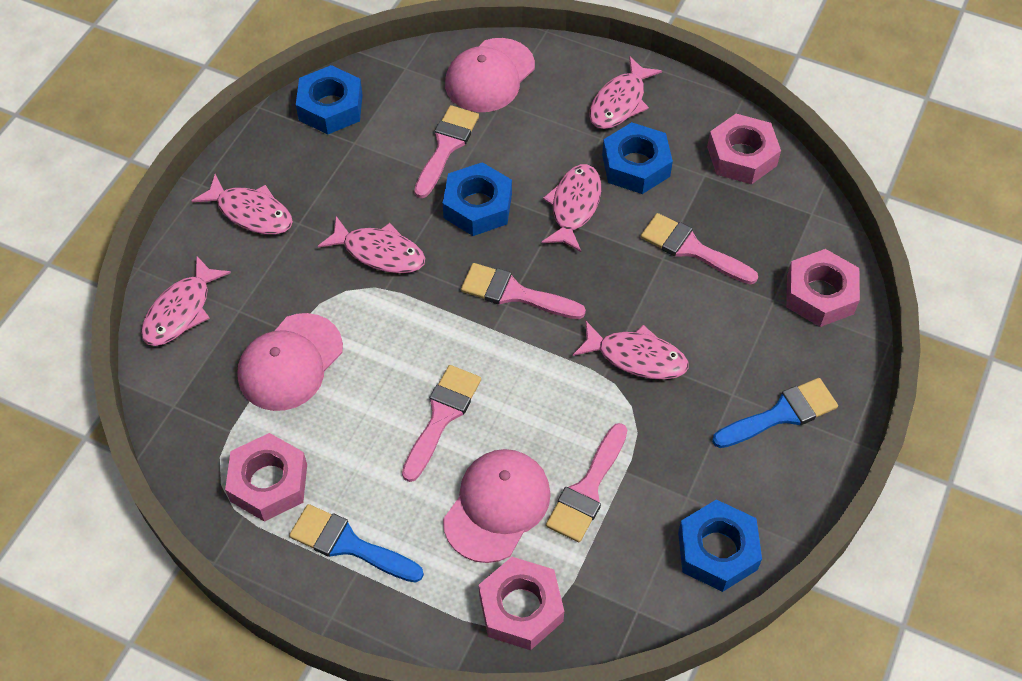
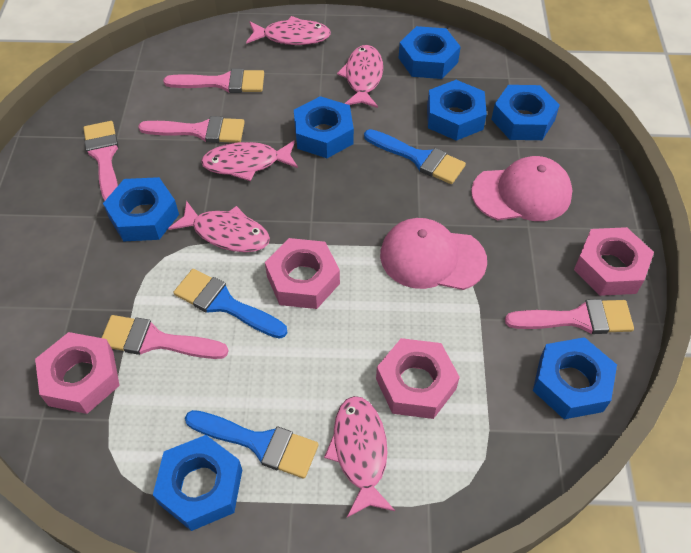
blue brush: 2 -> 3
blue nut: 4 -> 7
pink cap: 3 -> 2
pink fish: 6 -> 5

